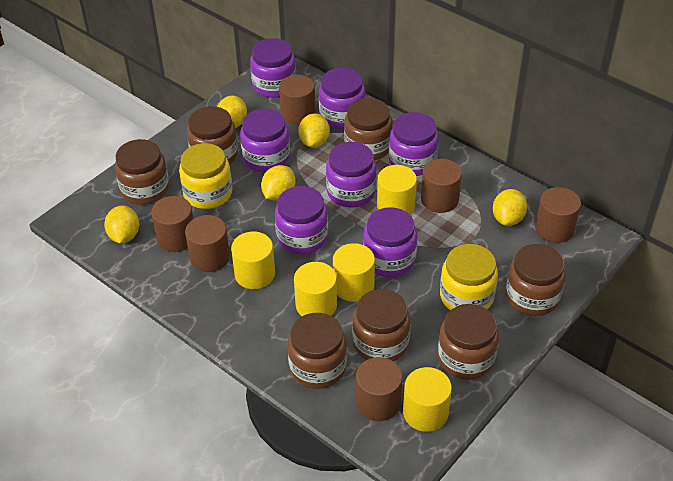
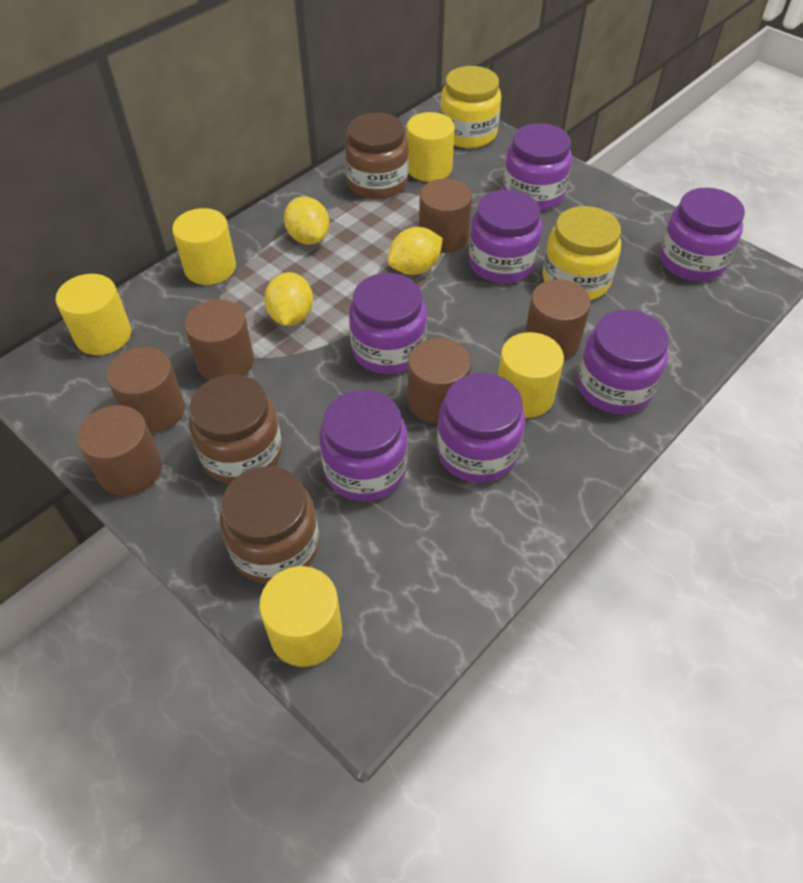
brown jar: 7 -> 3
yellow lemon: 5 -> 3

